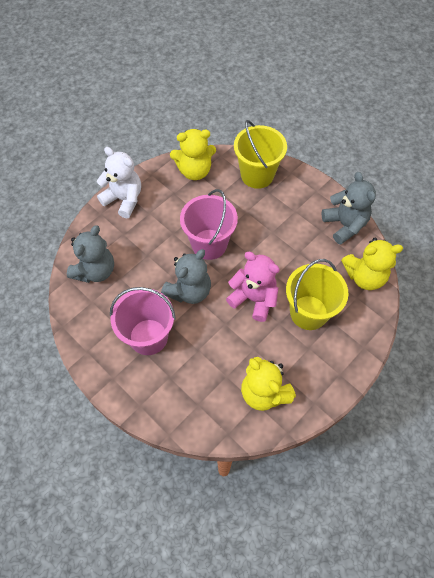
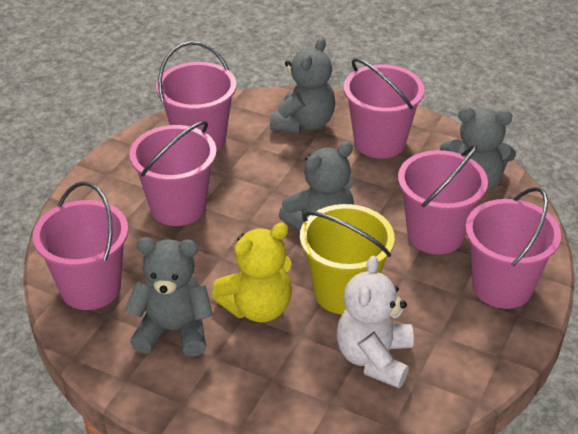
grey teddy bear: 3 -> 4
pink bucket: 2 -> 6
pink teddy bear: 1 -> 0
yellow bucket: 2 -> 1
yellow teddy bear: 3 -> 1

